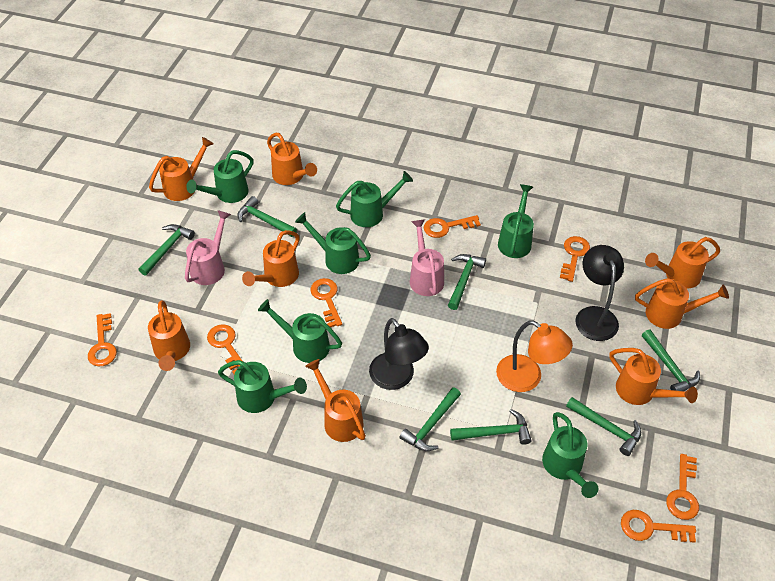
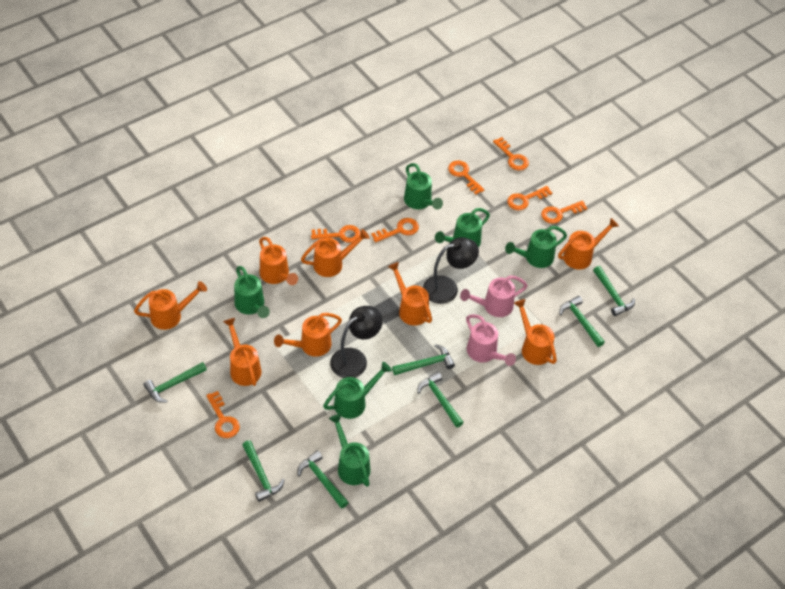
green watering can: 7 -> 6
orange lamp: 1 -> 0

